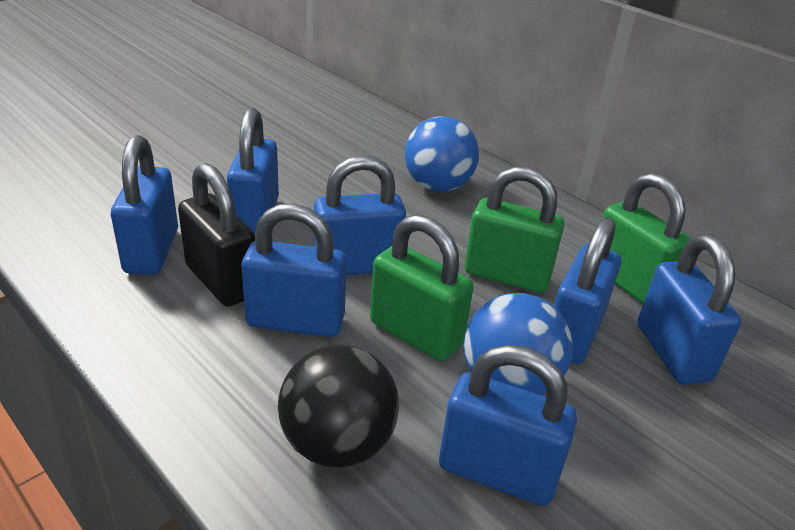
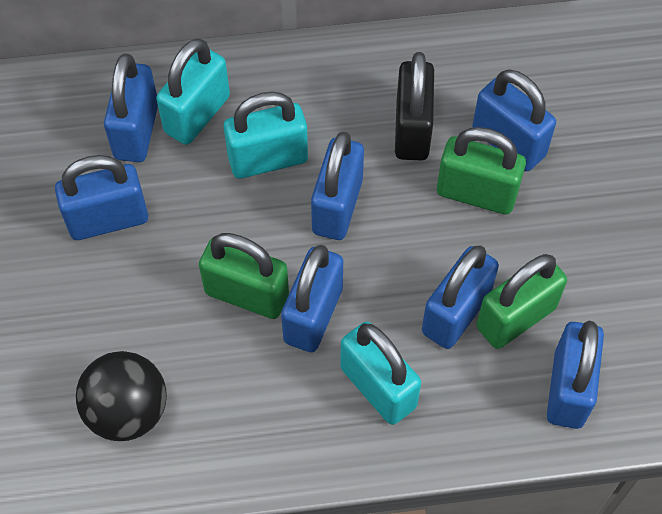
blue ball: 2 -> 0
turquoise padlock: 0 -> 3

